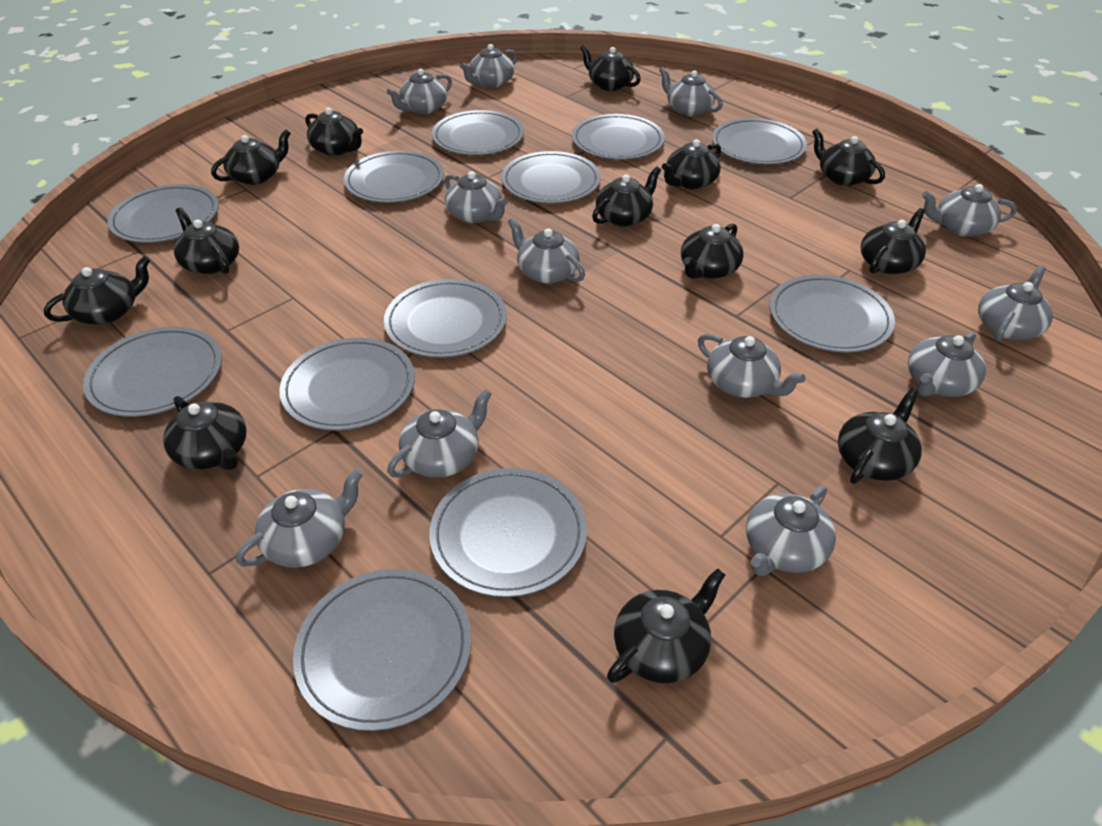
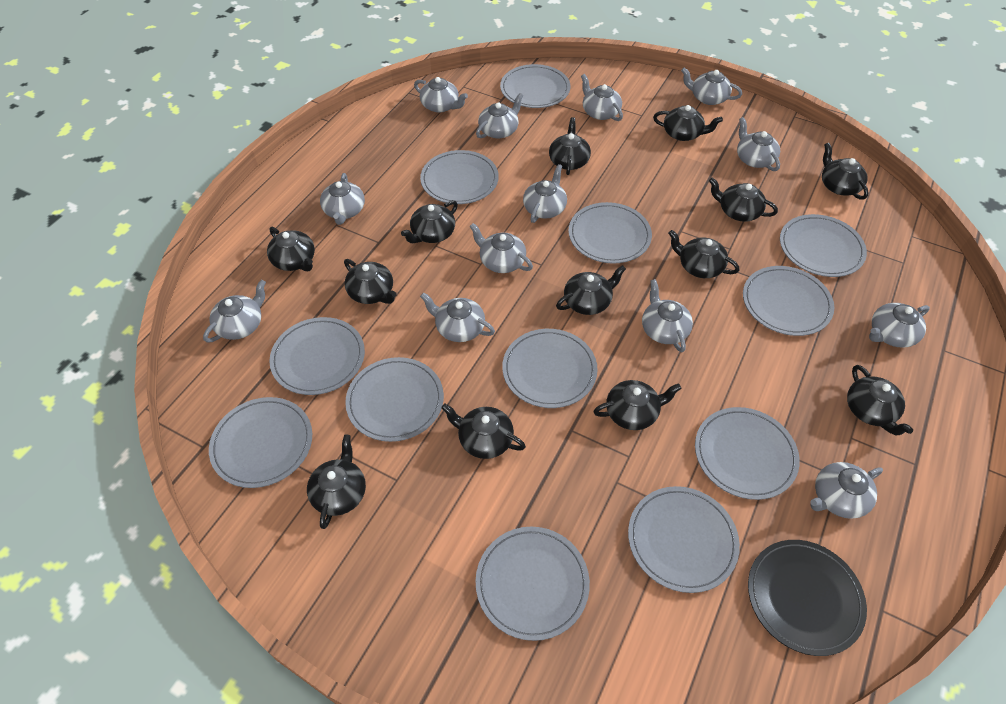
black plate: 0 -> 1
grey teapot: 12 -> 13

